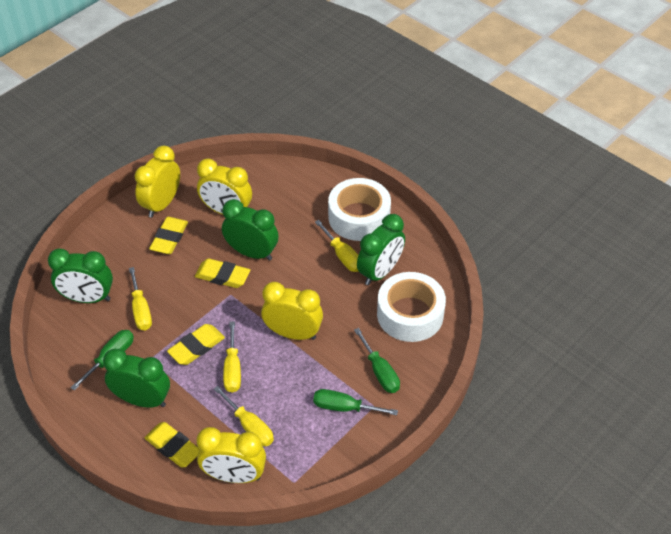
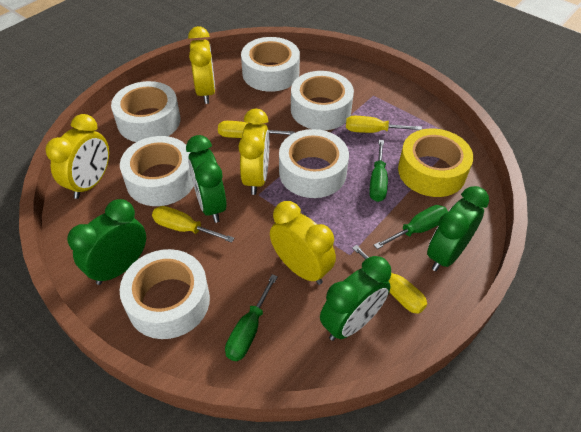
white tape: 2 -> 6
yellow eraser: 4 -> 0
yellow tape: 0 -> 1

